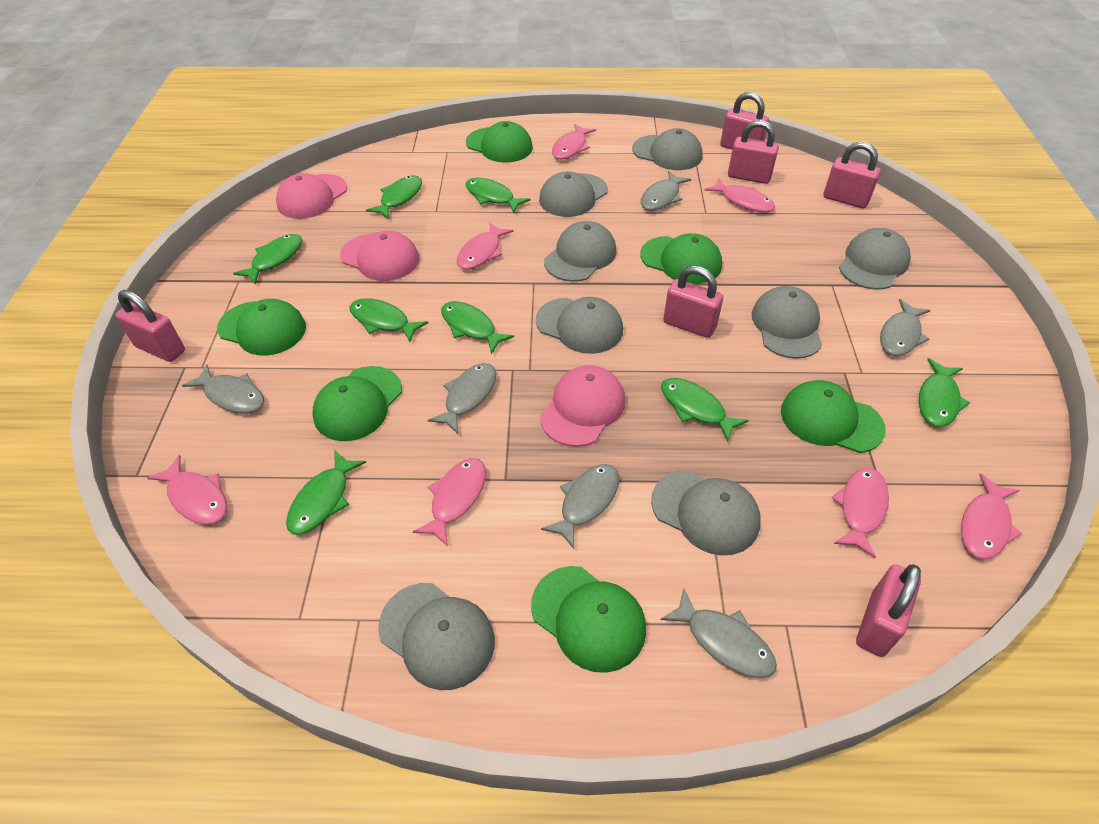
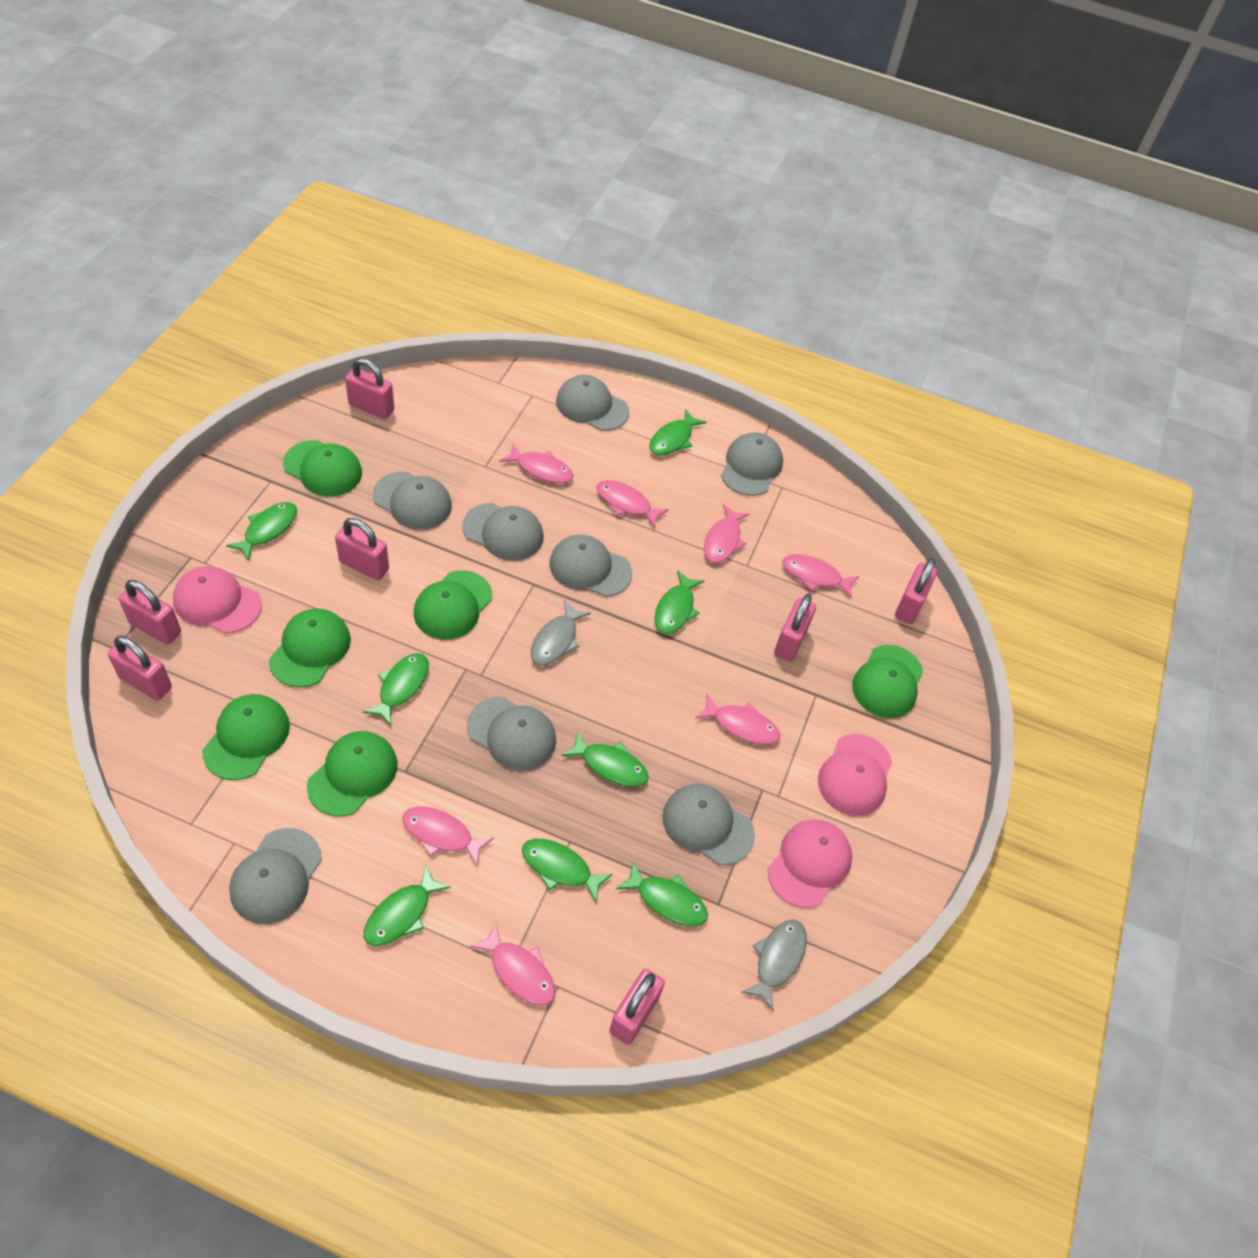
grey fish: 6 -> 2
pink padlock: 6 -> 7

